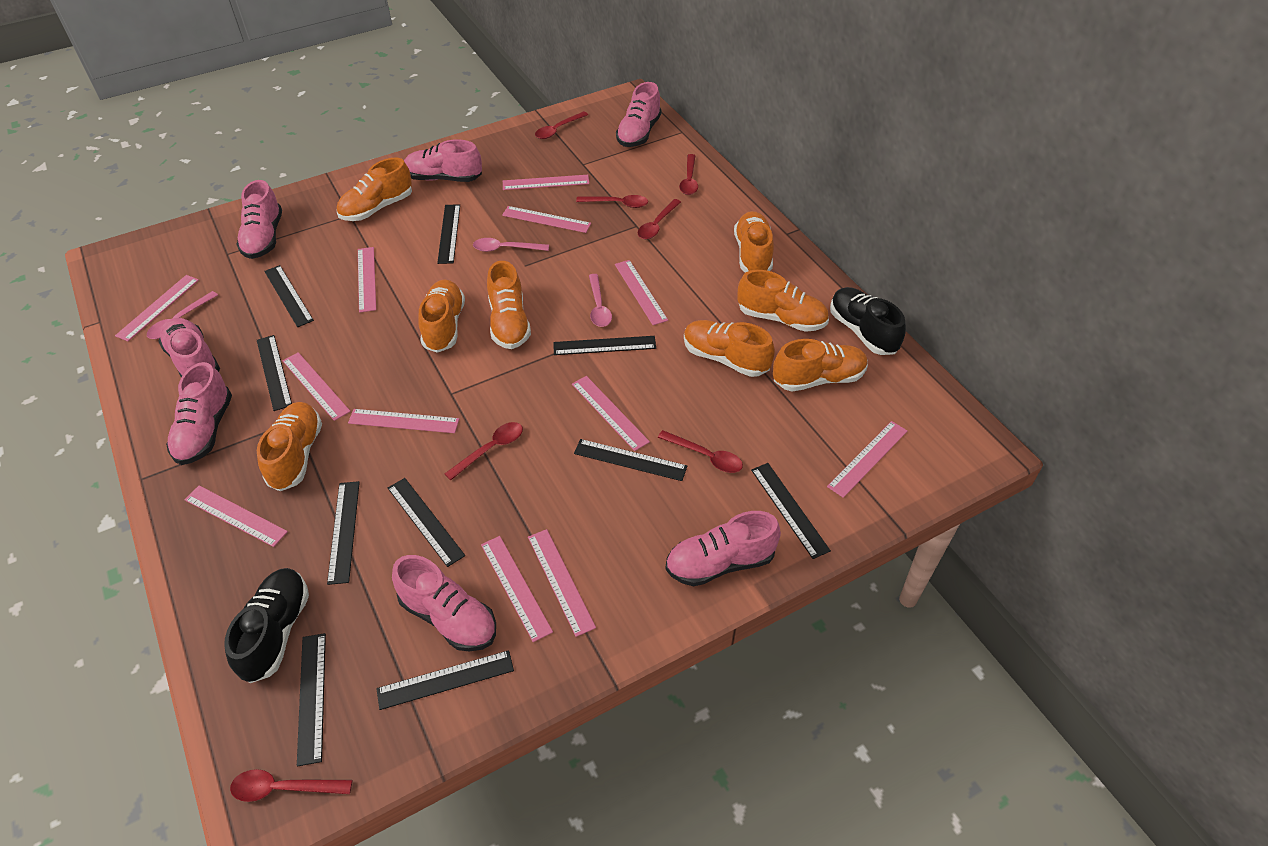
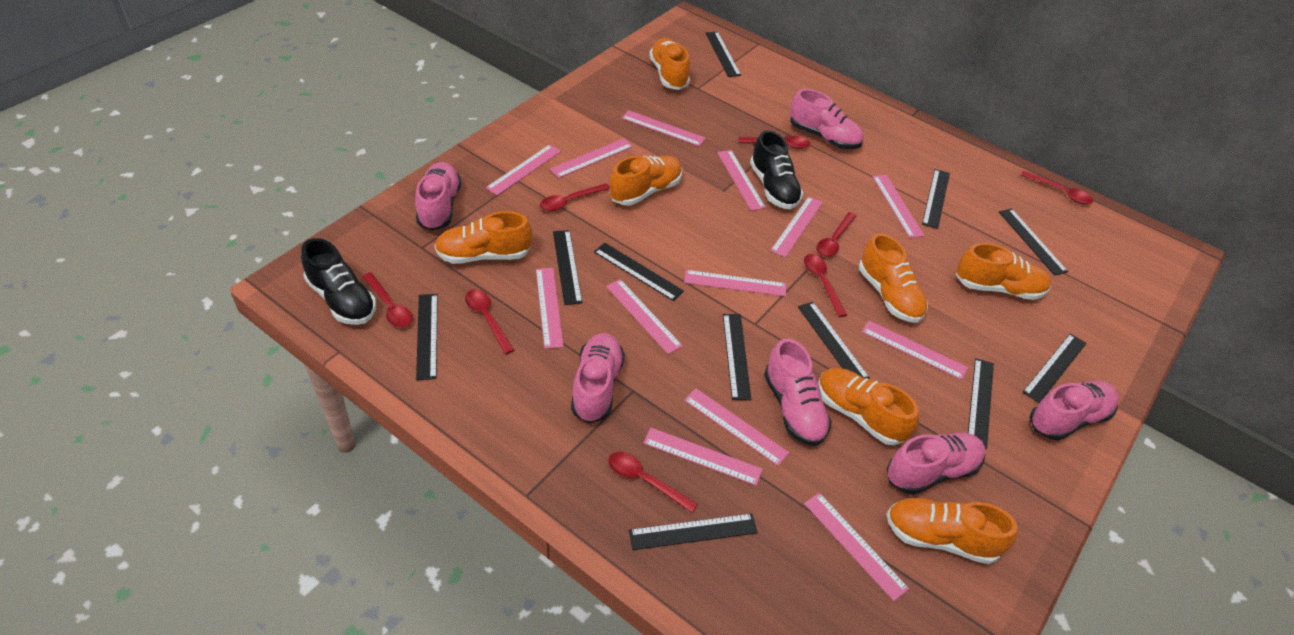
black ruler: 10 -> 11
orange shoe: 8 -> 7
pink ruler: 12 -> 13
pink shoe: 7 -> 6
pink spoon: 3 -> 0
red spoon: 7 -> 8

